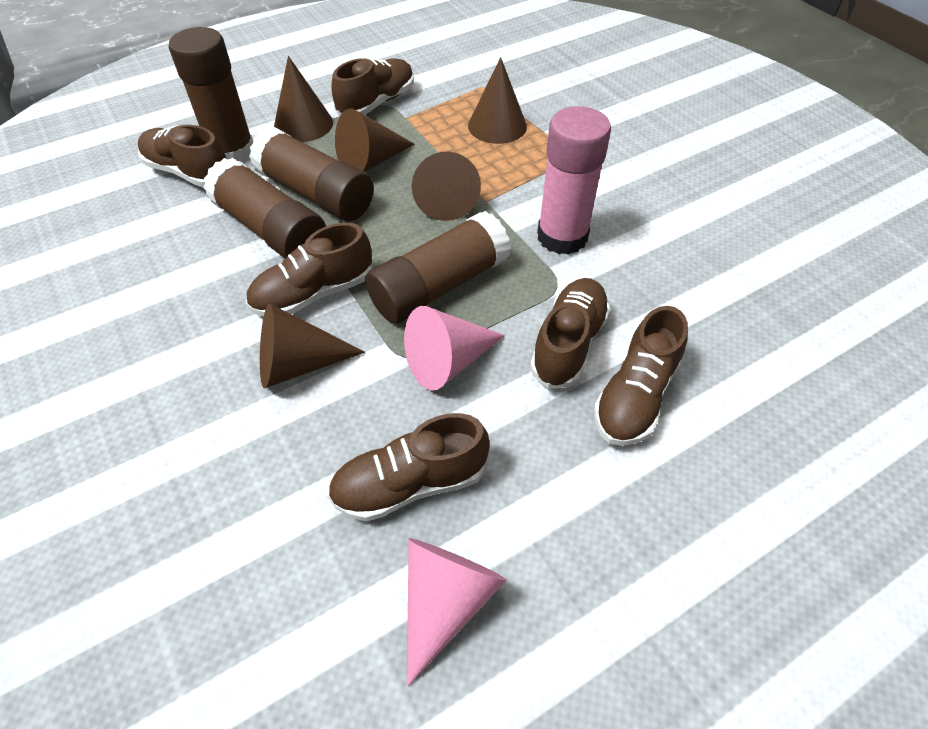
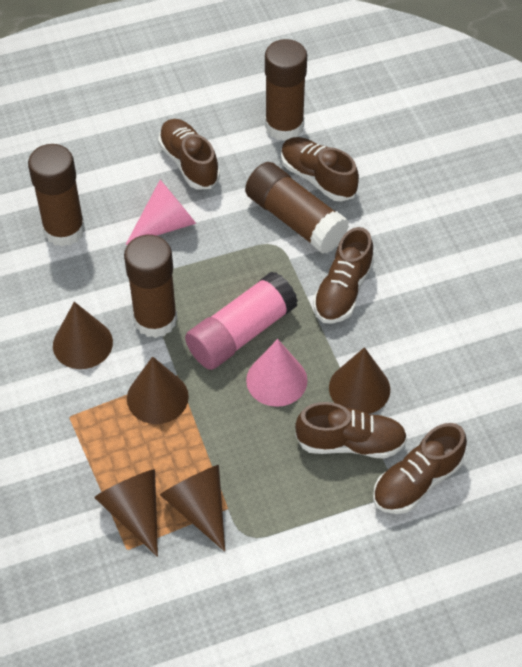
brown shoe: 6 -> 5

